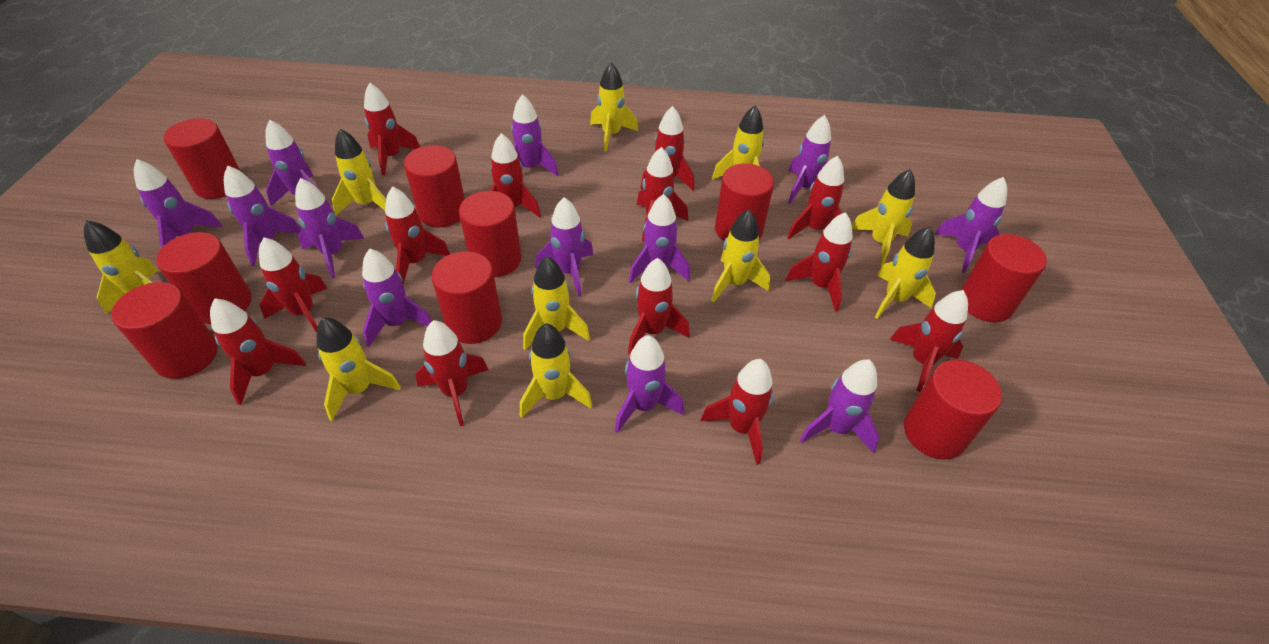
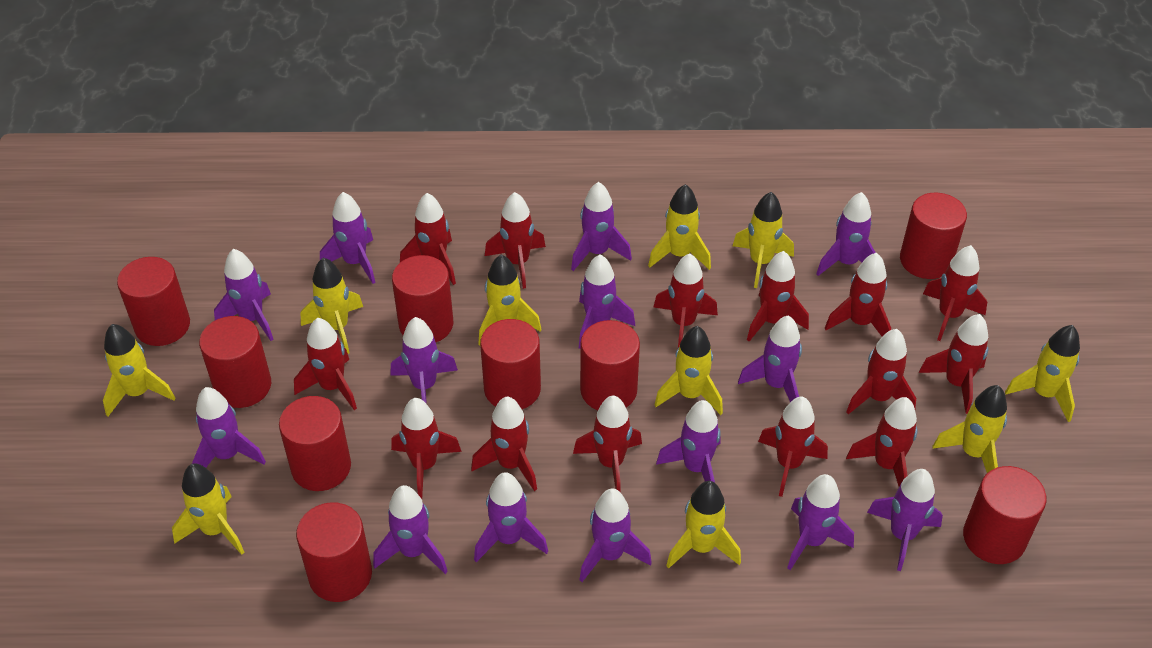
purple rocket: 12 -> 14
red rocket: 13 -> 14

